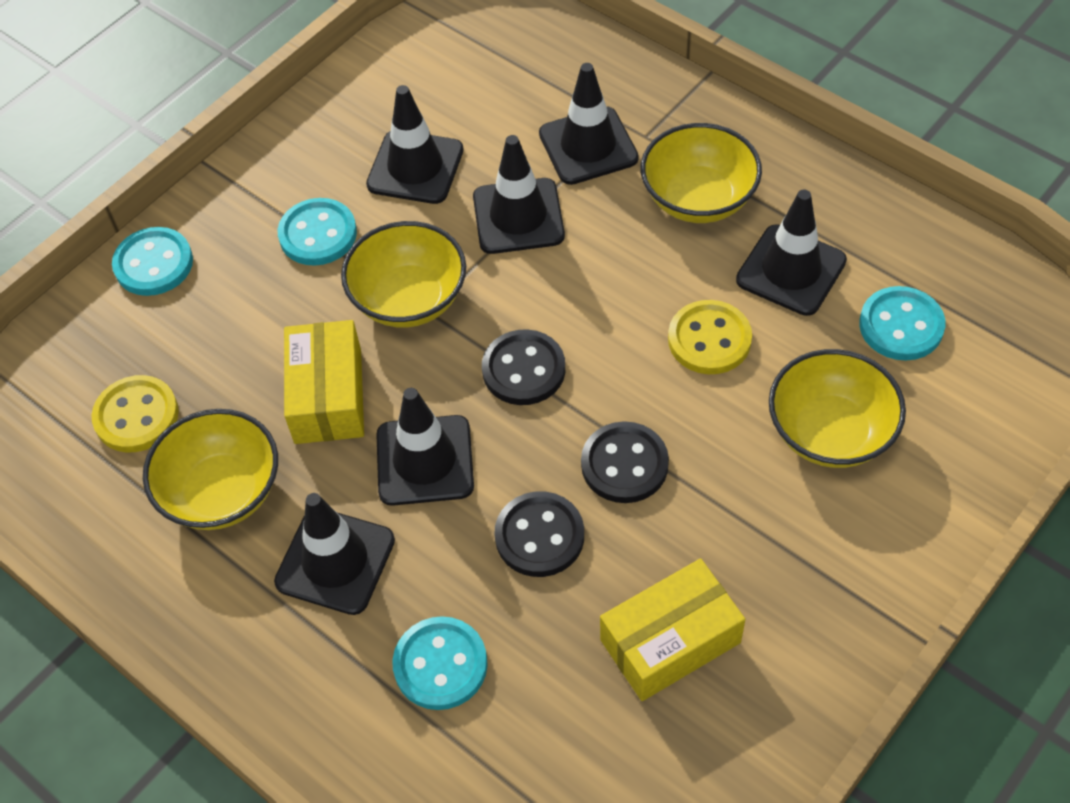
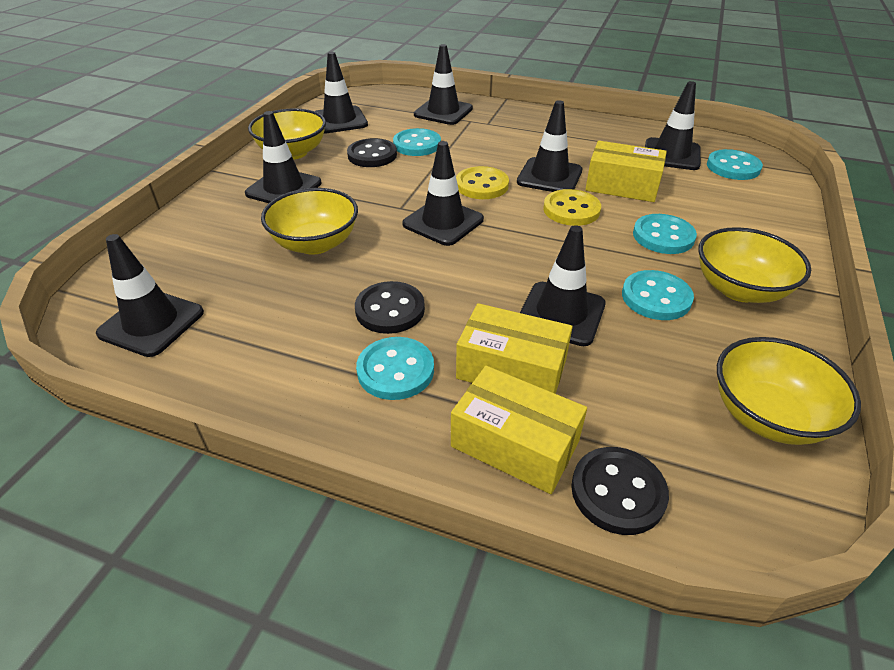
black traffic cone: 6 -> 8
turquoise button: 4 -> 5
yellow box: 2 -> 3

